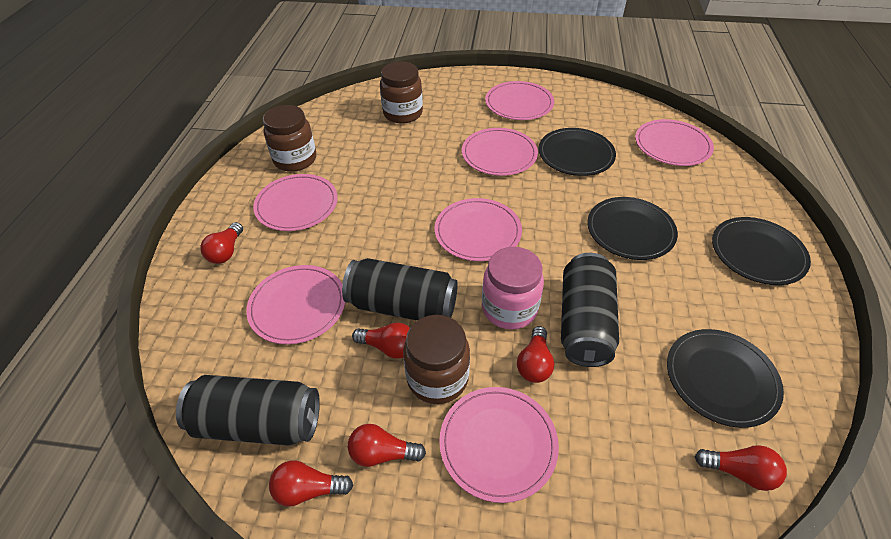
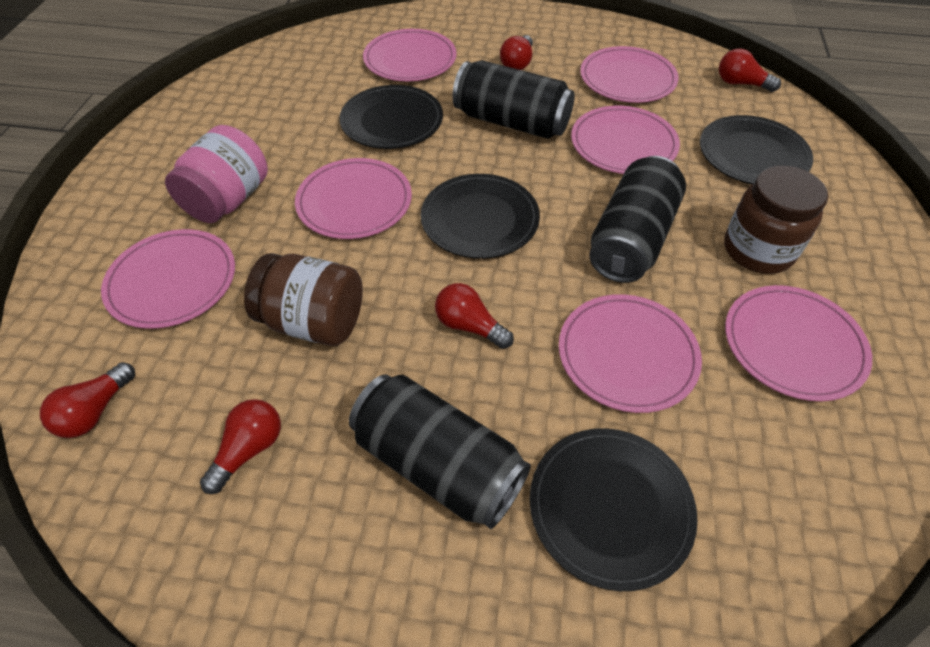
brown jar: 3 -> 2
red light bulb: 6 -> 5

